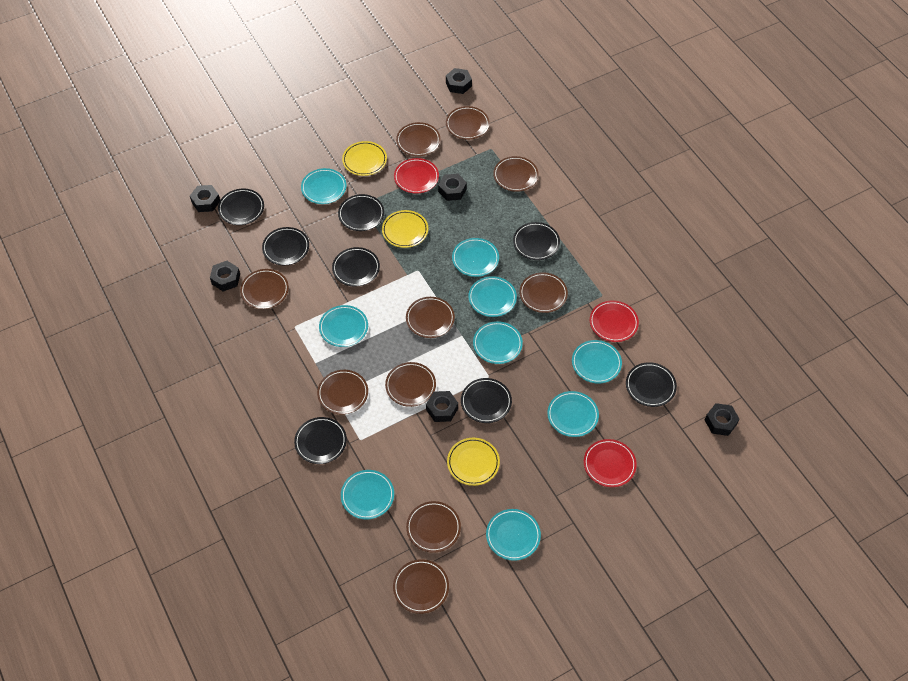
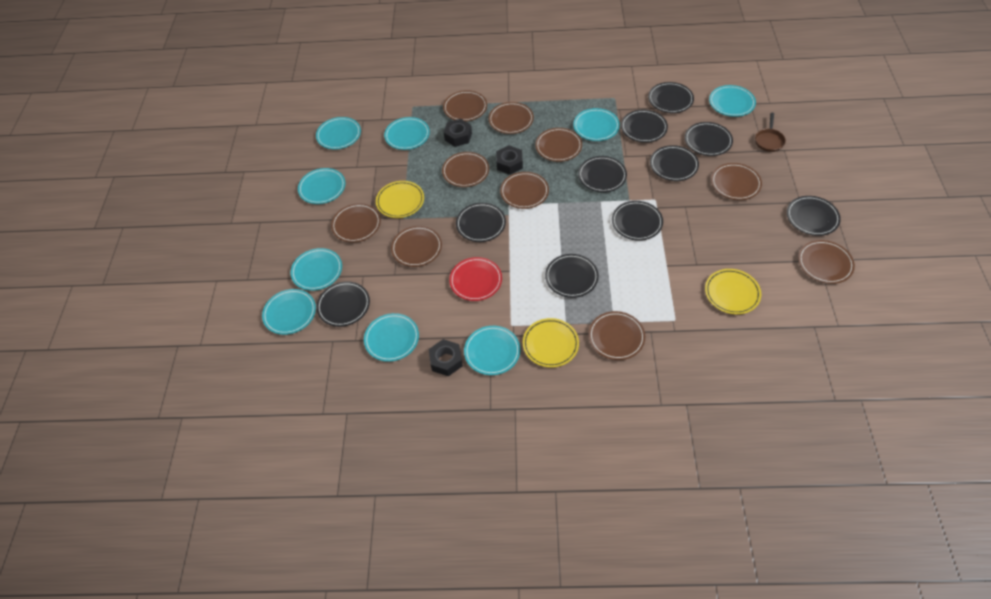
black nut: 6 -> 3
black plate: 8 -> 10
brown pan: 0 -> 1
red plate: 3 -> 1

